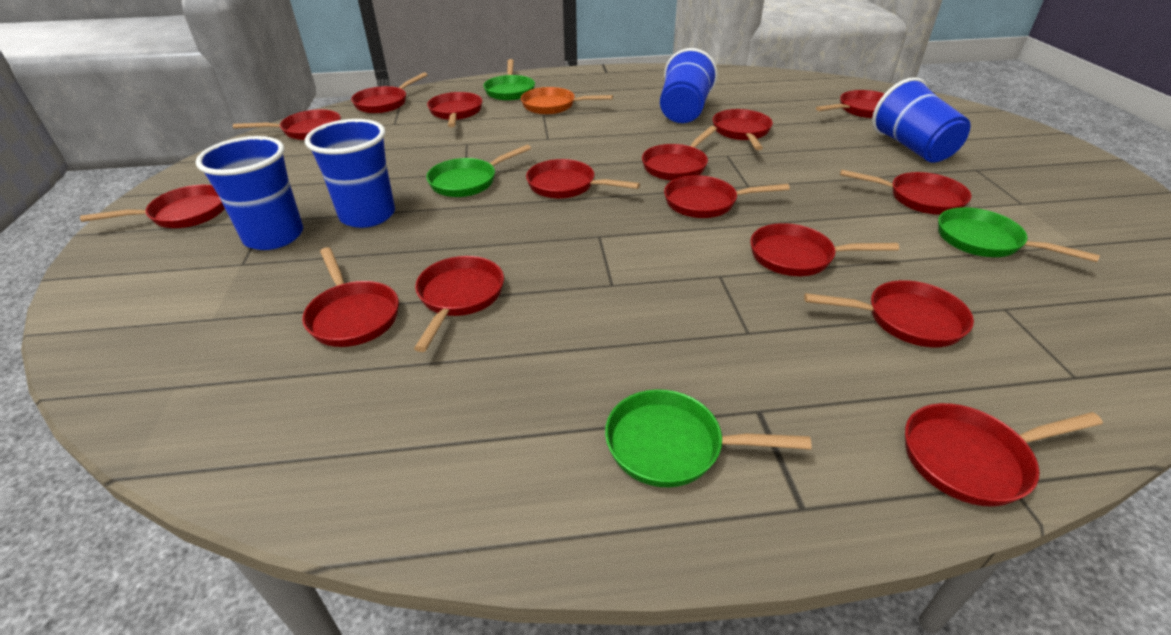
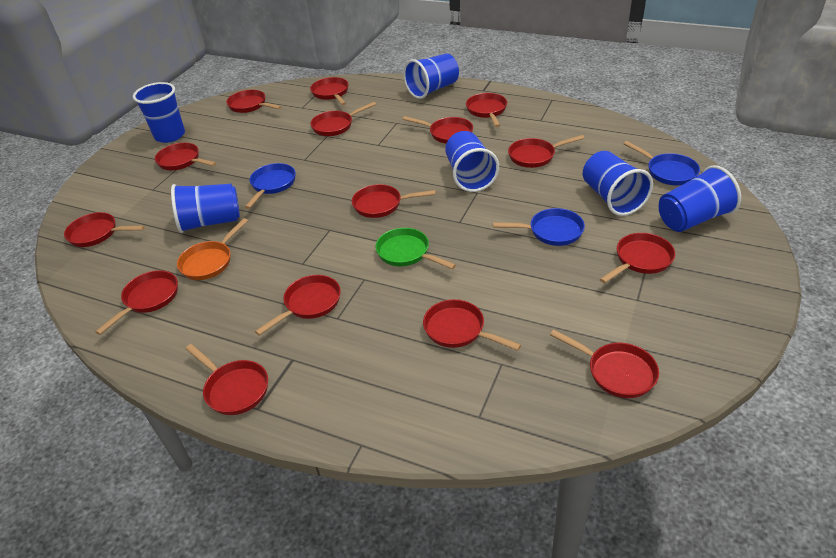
blue cup: 4 -> 6
blue pan: 0 -> 3
green pan: 4 -> 1

